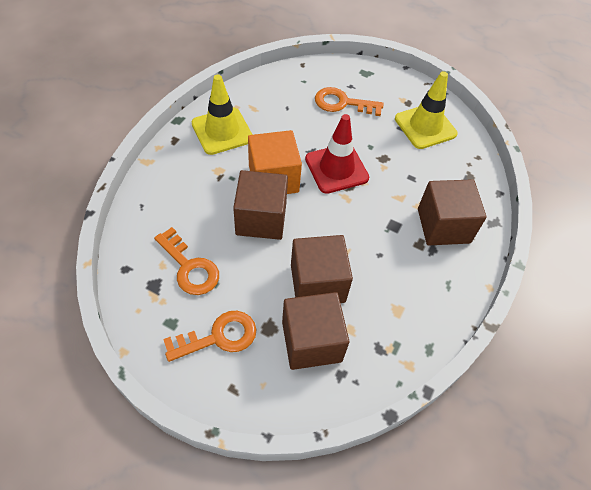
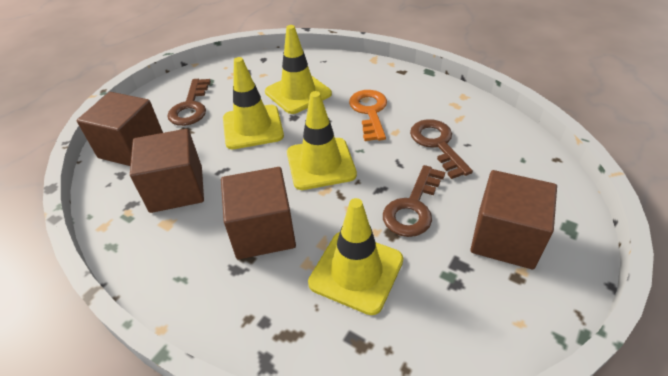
brown key: 0 -> 3
orange cube: 1 -> 0
orange key: 3 -> 1
red traffic cone: 1 -> 0
yellow traffic cone: 2 -> 4

